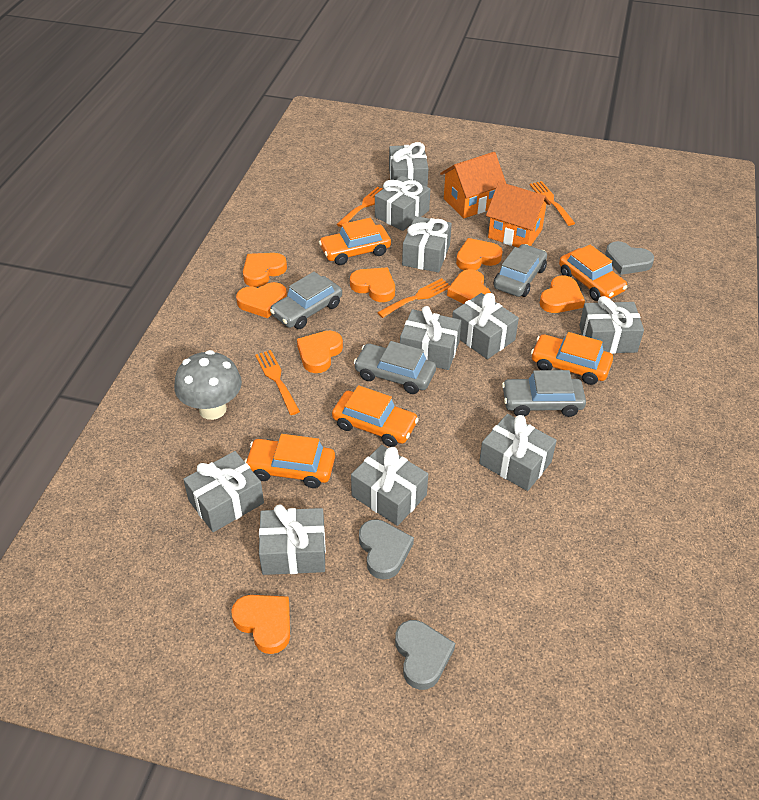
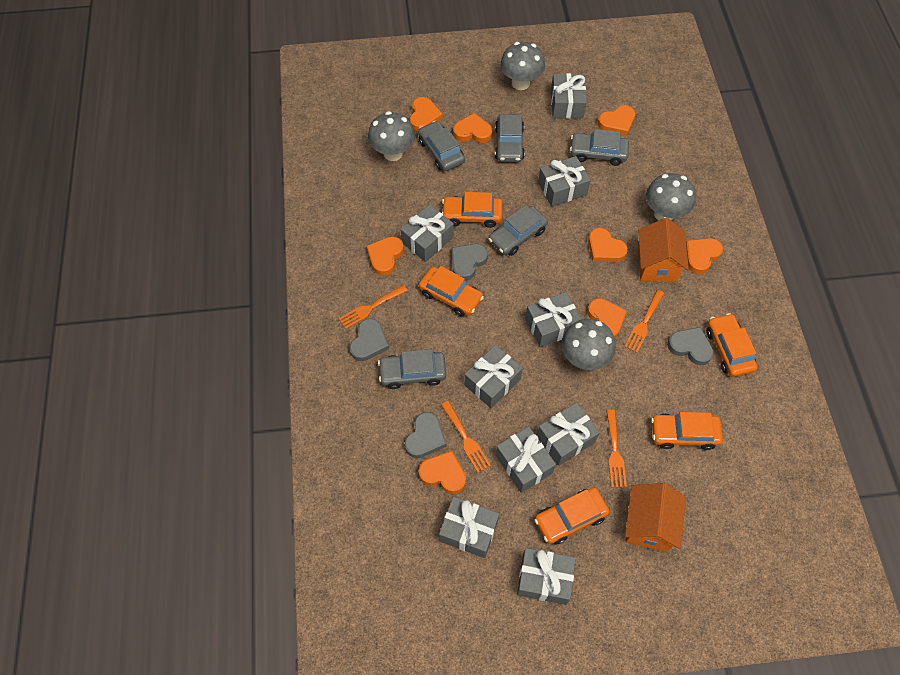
grey car: 4 -> 5
grey gift: 10 -> 9
grey heart: 3 -> 4
grey mushroom: 1 -> 4

